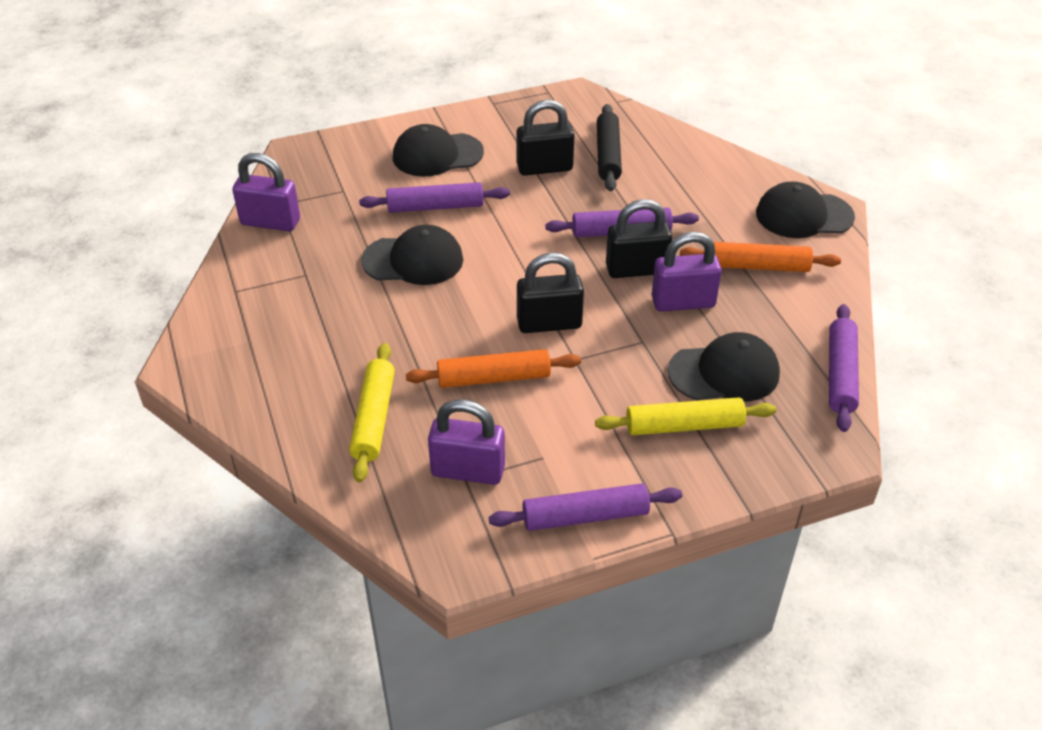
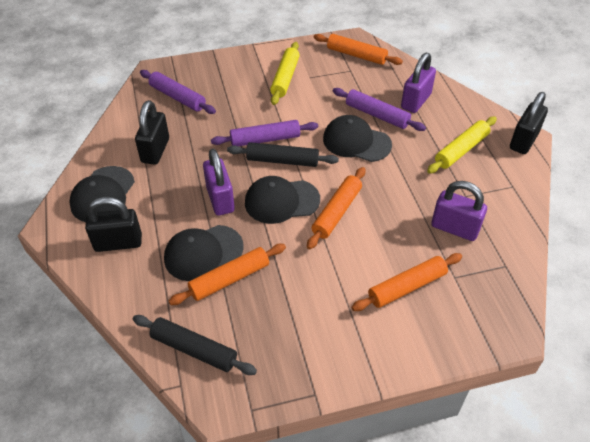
black rolling pin: 1 -> 2
orange rolling pin: 2 -> 4
purple rolling pin: 4 -> 3

